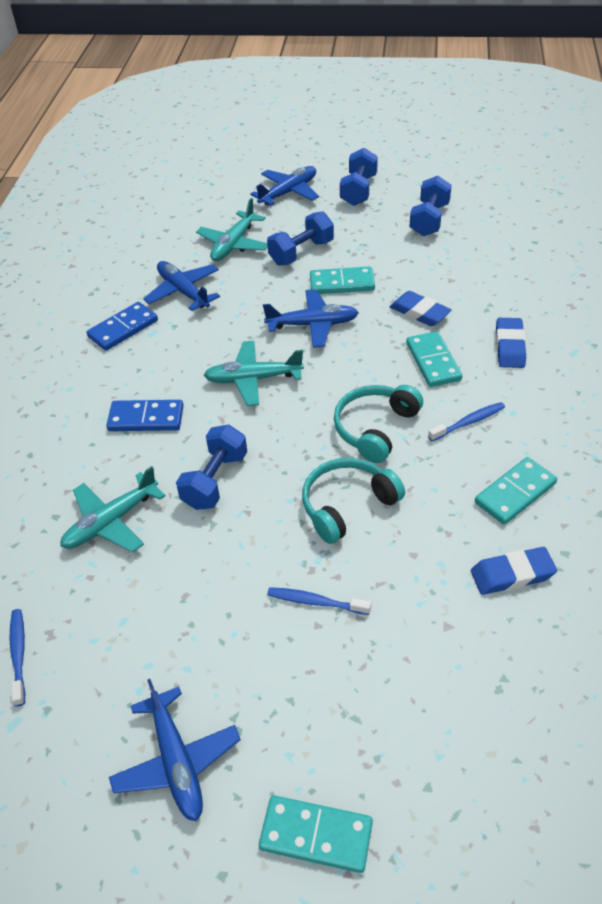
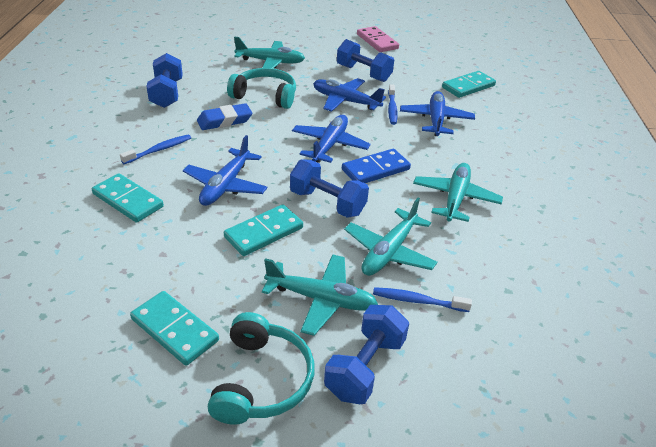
blue domino: 2 -> 1
blue eraser: 3 -> 1
pink domino: 0 -> 1
turquoise plane: 3 -> 4

